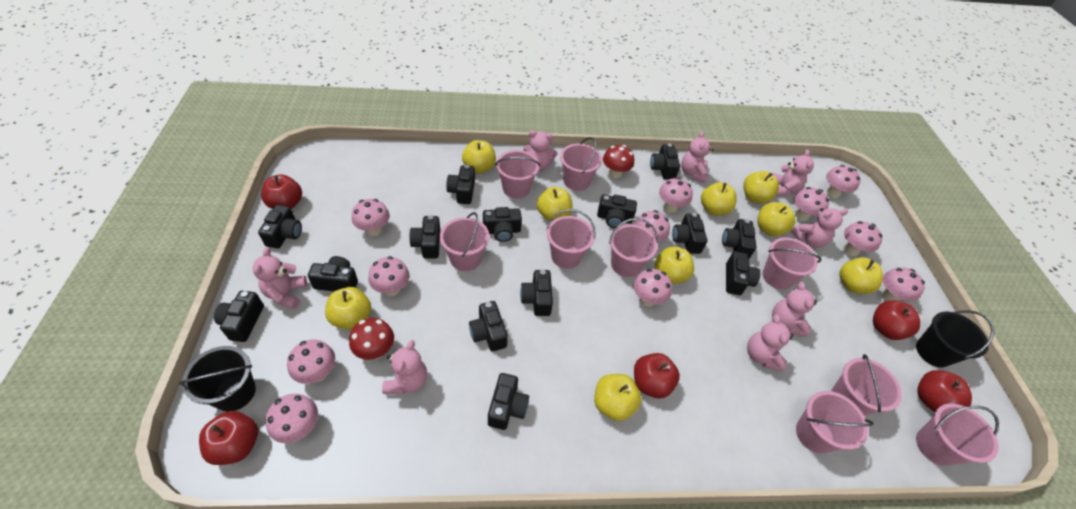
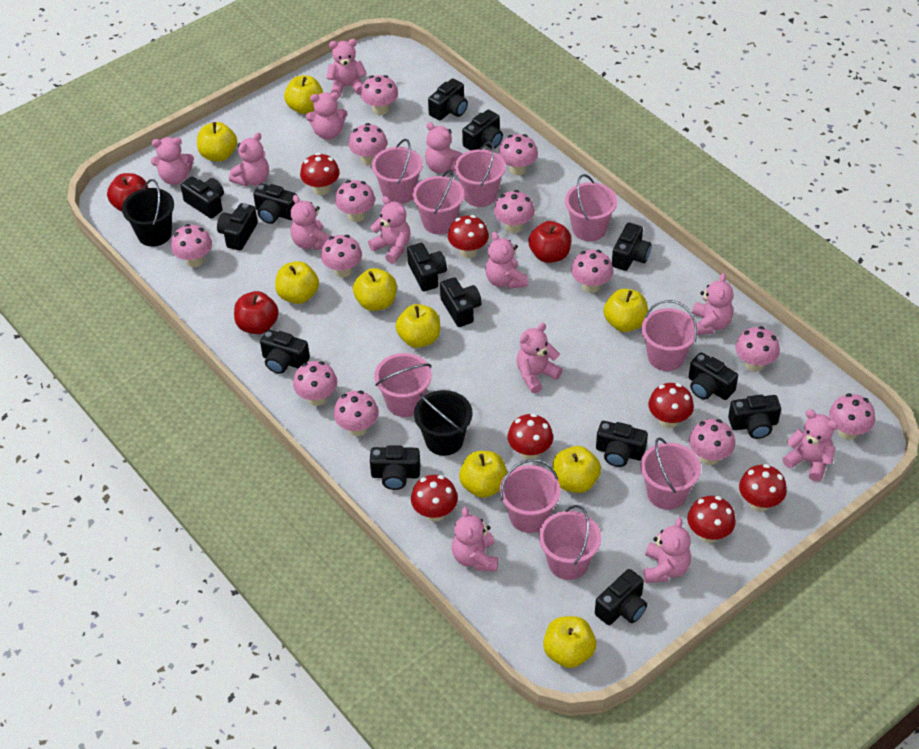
pink mushroom: 11 -> 13
pink teddy bear: 8 -> 13
red apple: 5 -> 3
red mushroom: 2 -> 7

